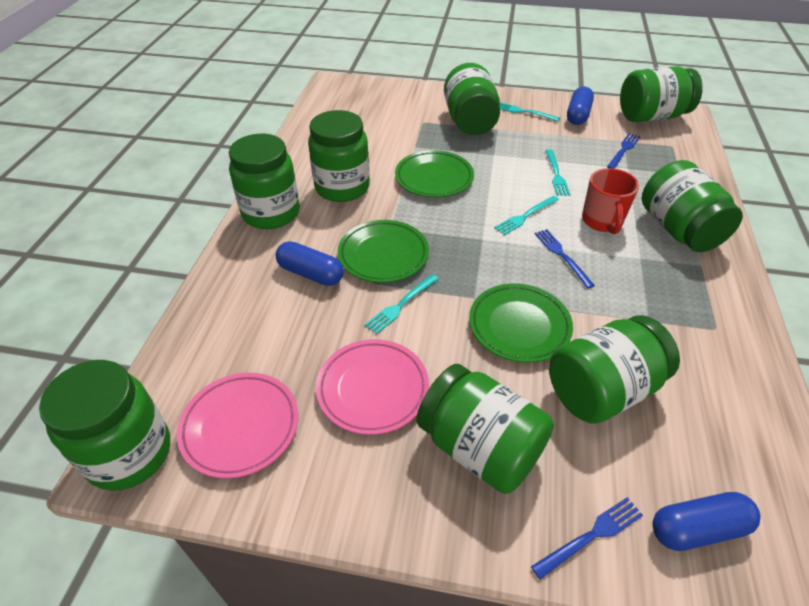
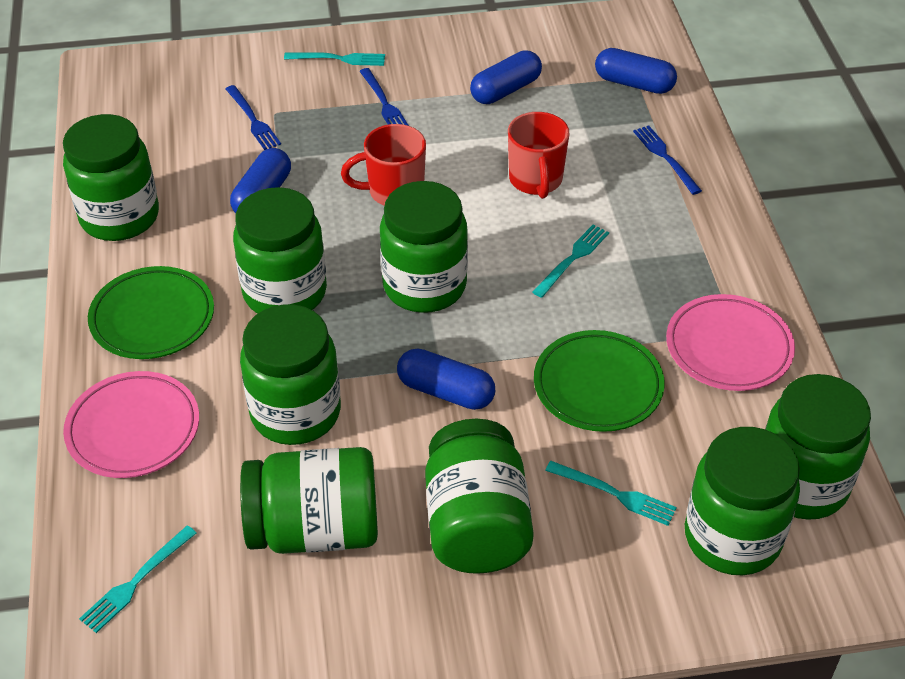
blue capsule: 3 -> 4
green plate: 3 -> 2
red mug: 1 -> 2

